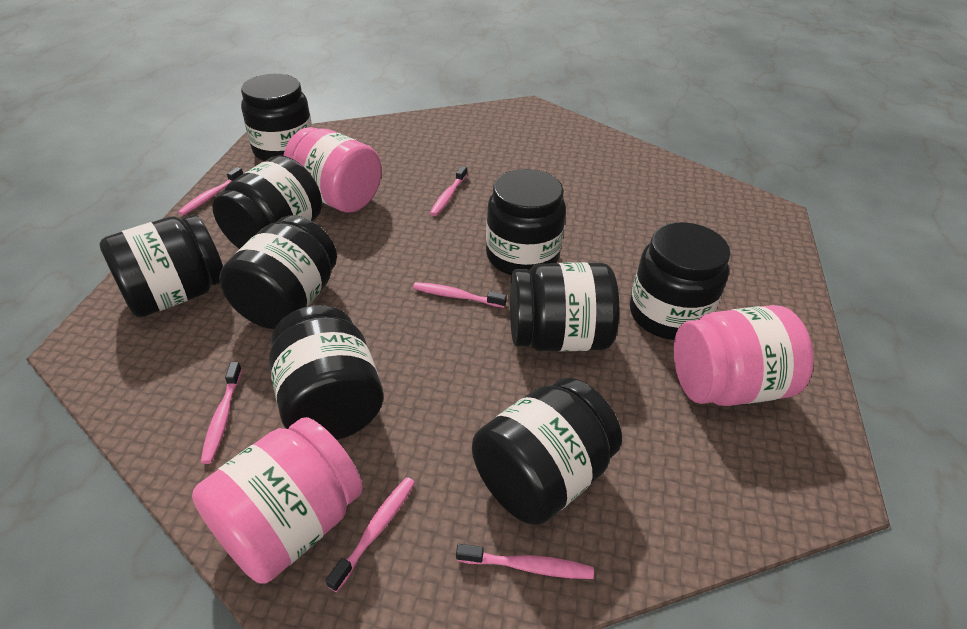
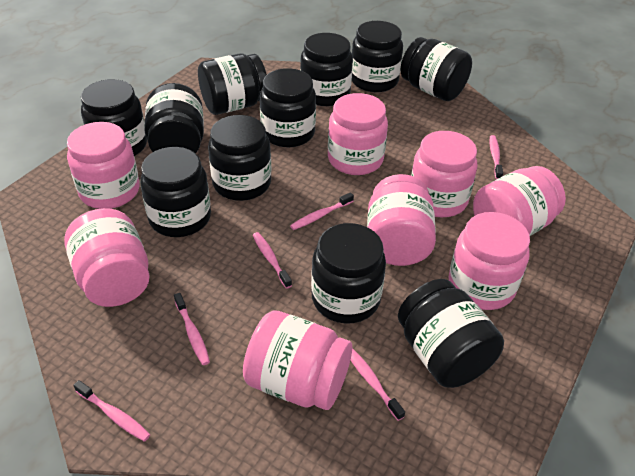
black jar: 9 -> 11
pink jar: 3 -> 8

